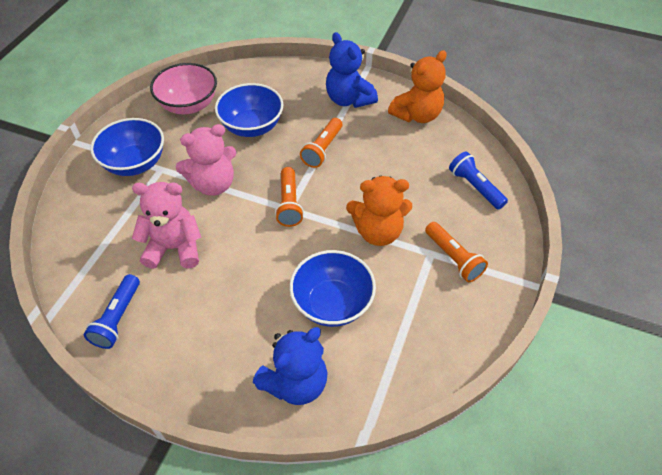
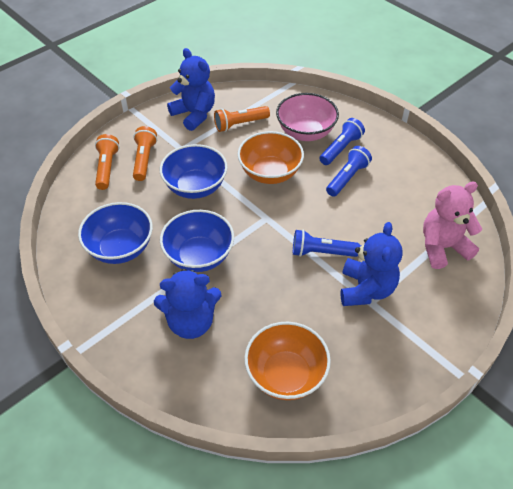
blue flashlight: 2 -> 3
blue teddy bear: 2 -> 3
orange bowl: 0 -> 2
orange teddy bear: 2 -> 0
pink teddy bear: 2 -> 1

